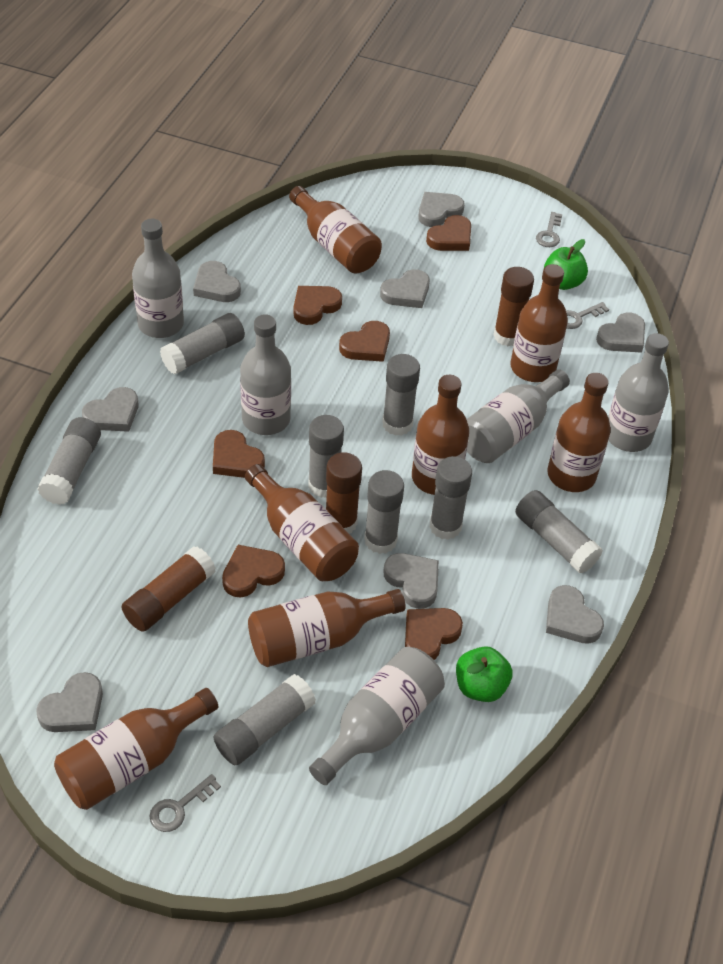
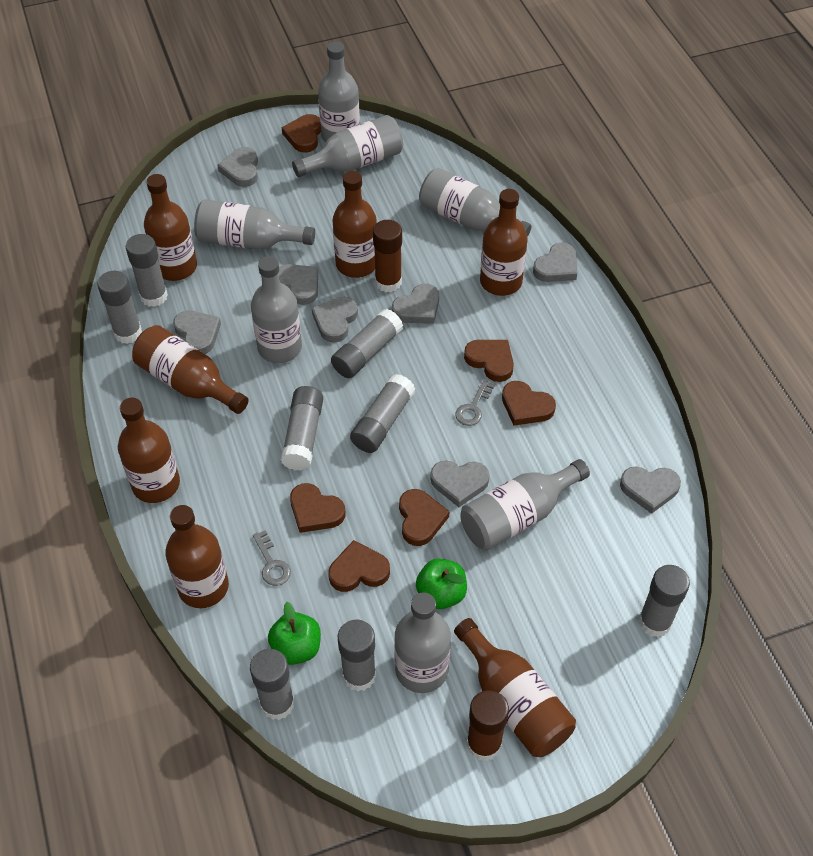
brown glue stick: 3 -> 2
grey bottle: 5 -> 7
grey key: 3 -> 2

